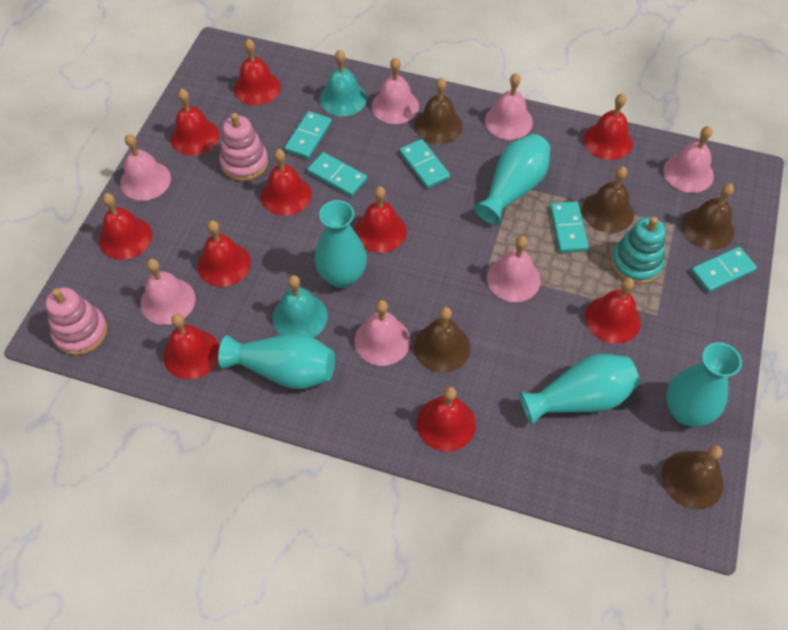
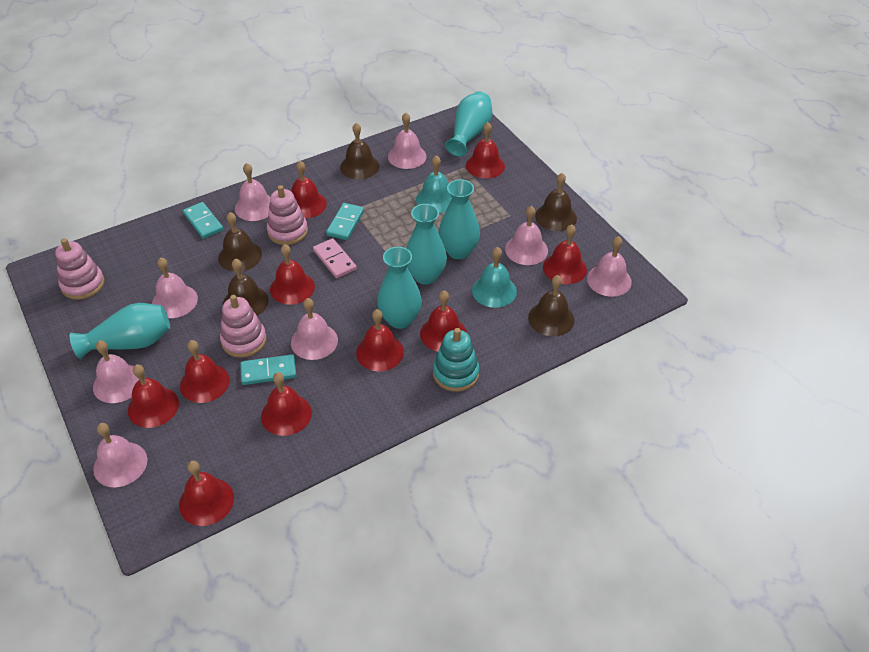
pink bell: 7 -> 8
pink domino: 0 -> 1
pink stacking toy: 2 -> 3
turquoise domino: 5 -> 3

